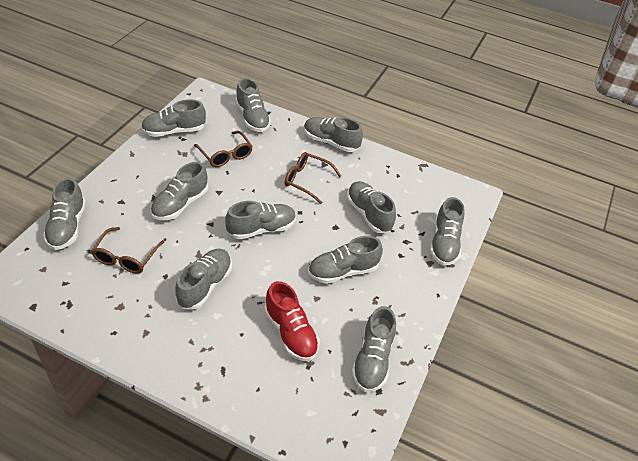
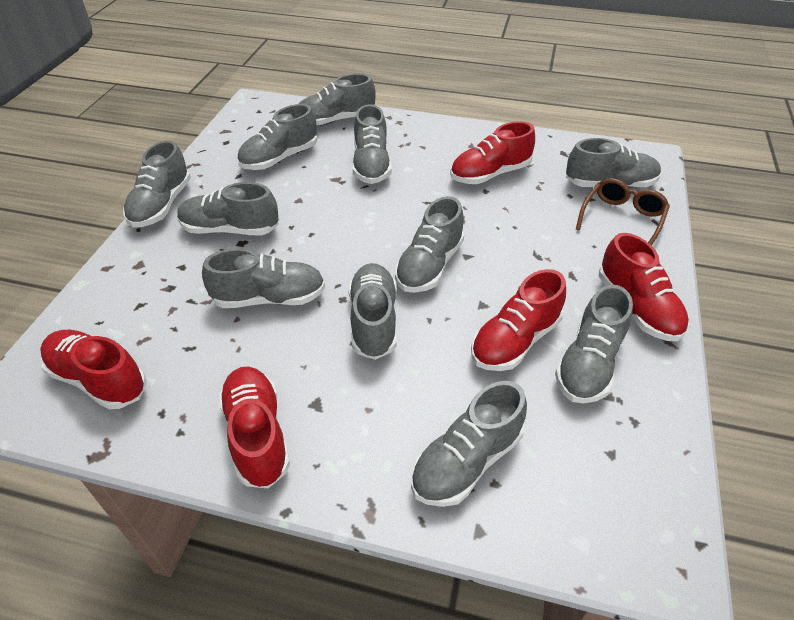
brown glasses: 3 -> 1
red shoe: 1 -> 5

